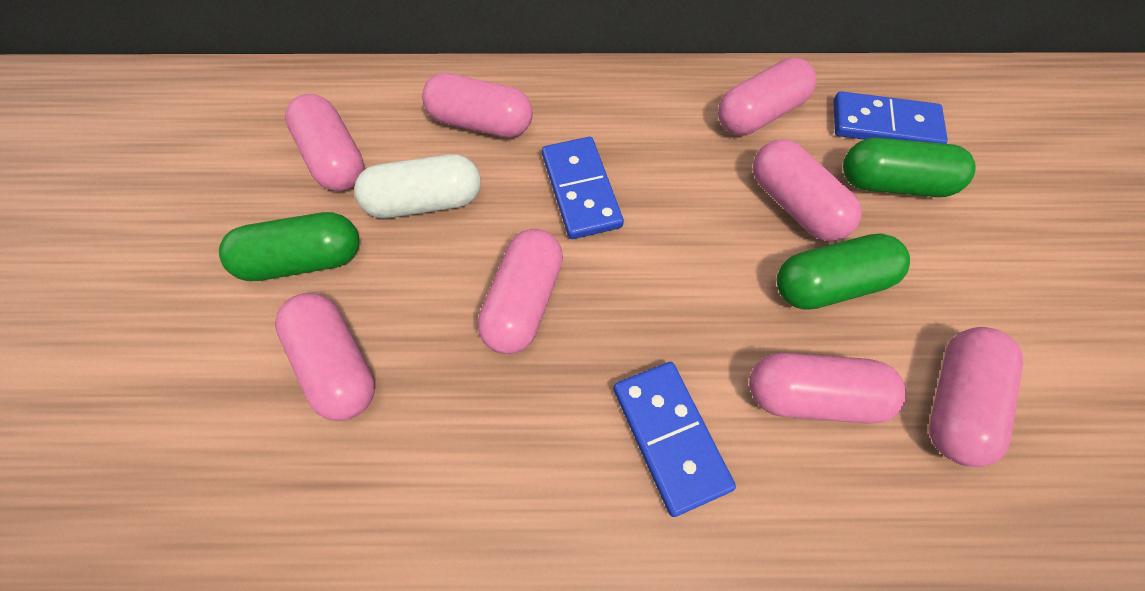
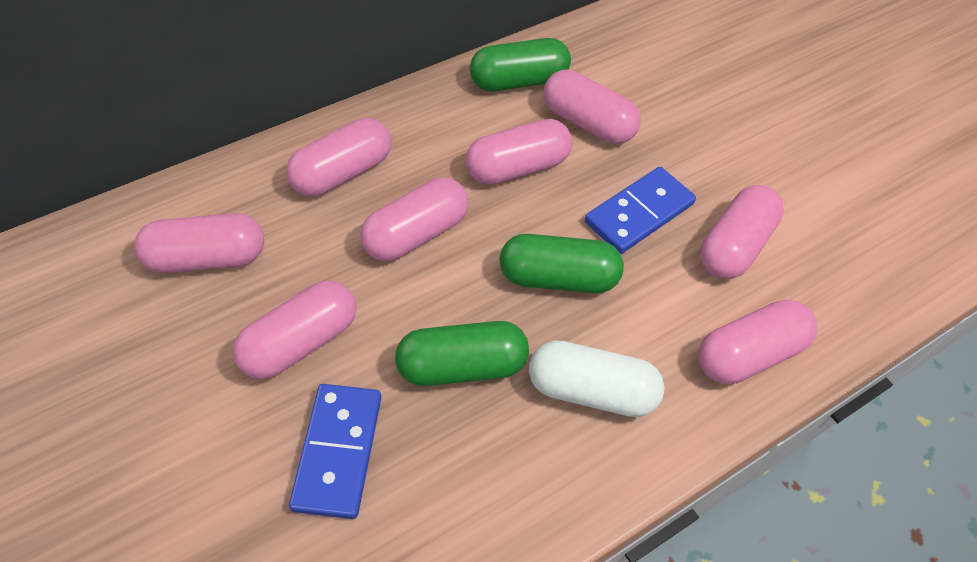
blue domino: 3 -> 2

